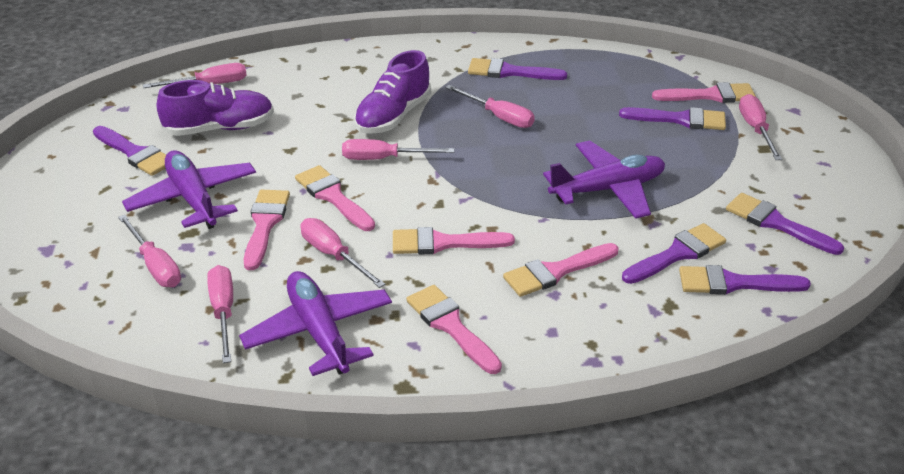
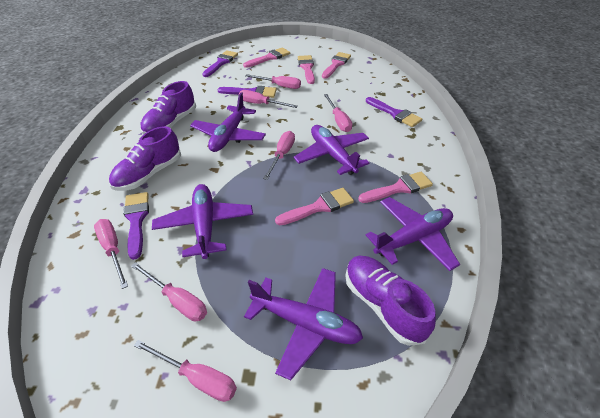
pink brush: 6 -> 5
purple brush: 6 -> 4
purple plane: 3 -> 5
purple shoe: 2 -> 3

